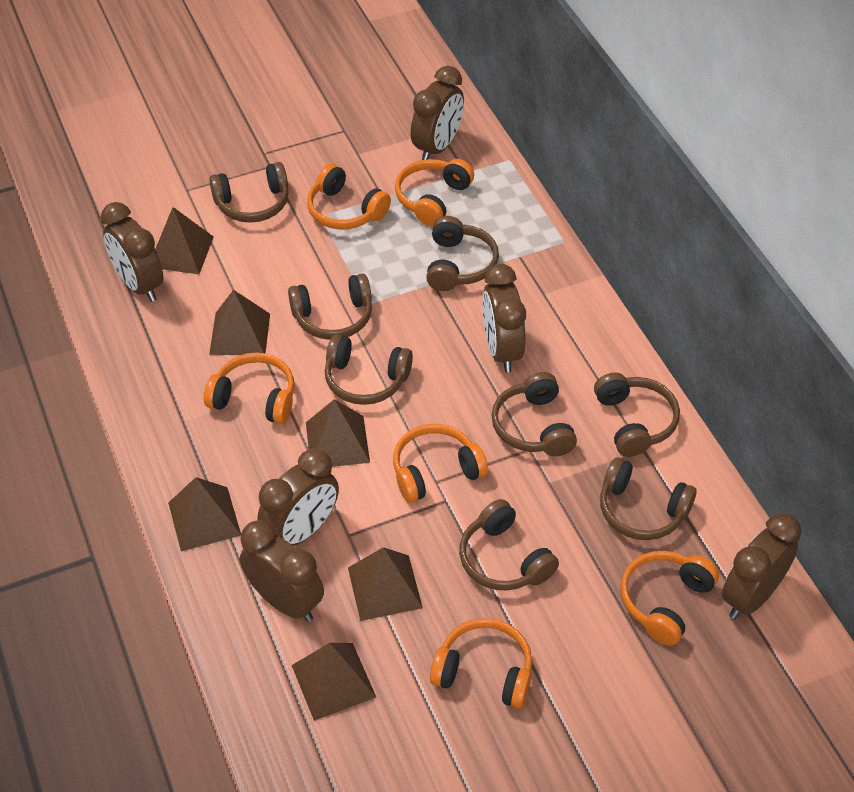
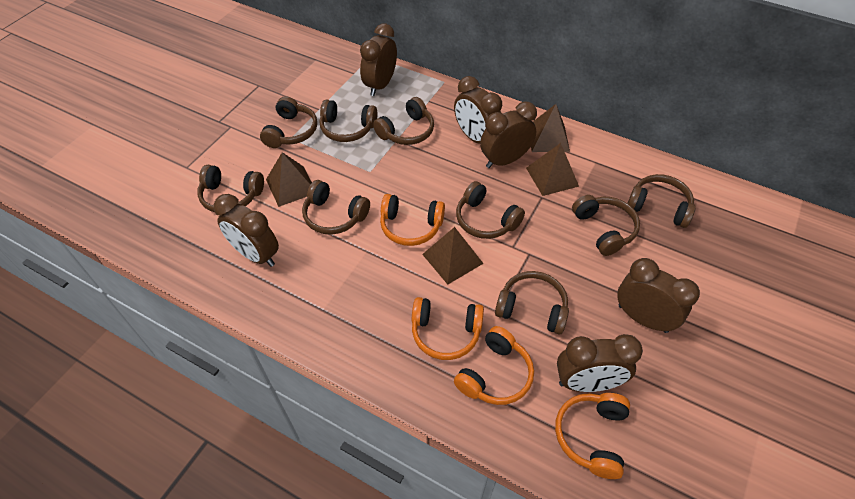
brown headphones: 8 -> 9
brown pyramid: 6 -> 4
orange headphones: 6 -> 4

